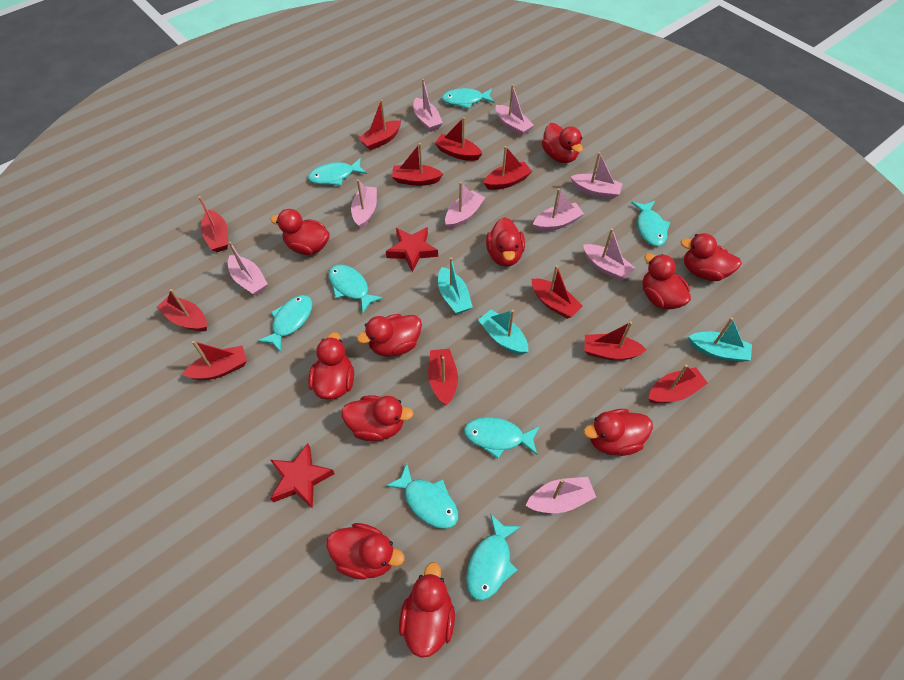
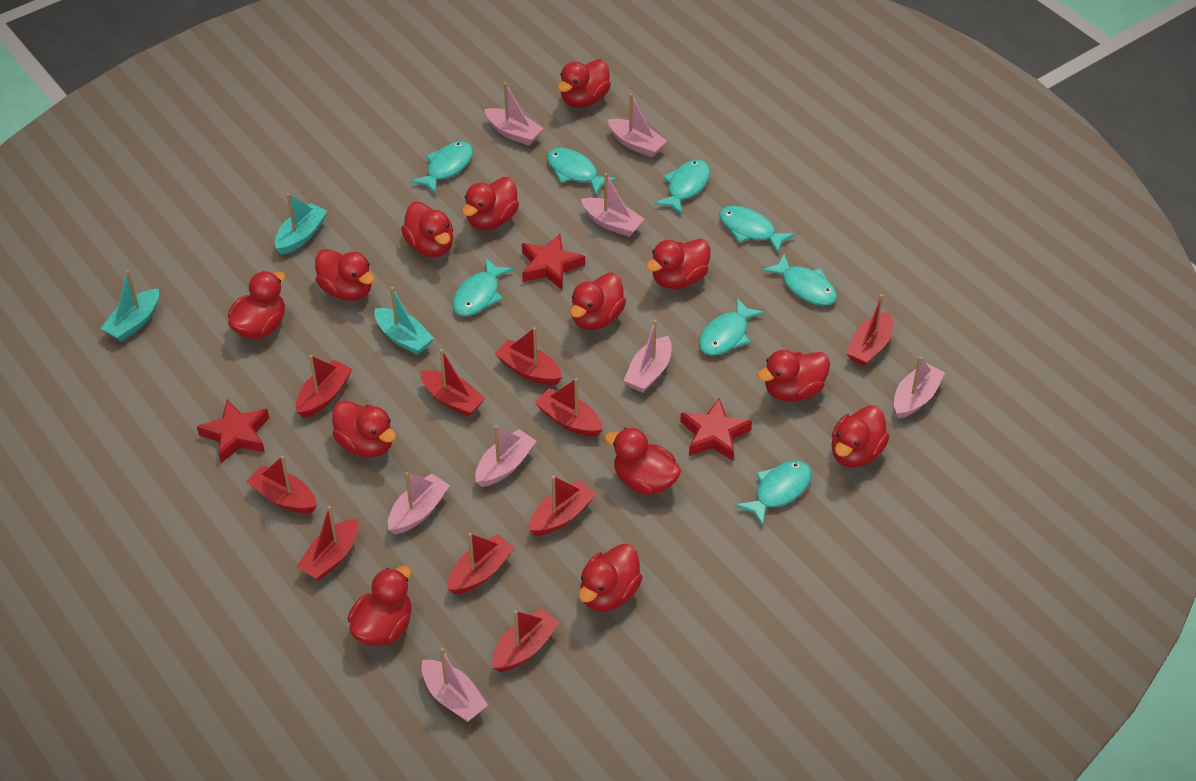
pink boat: 9 -> 8
red boat: 11 -> 10
red duck: 11 -> 13
red star: 2 -> 3

